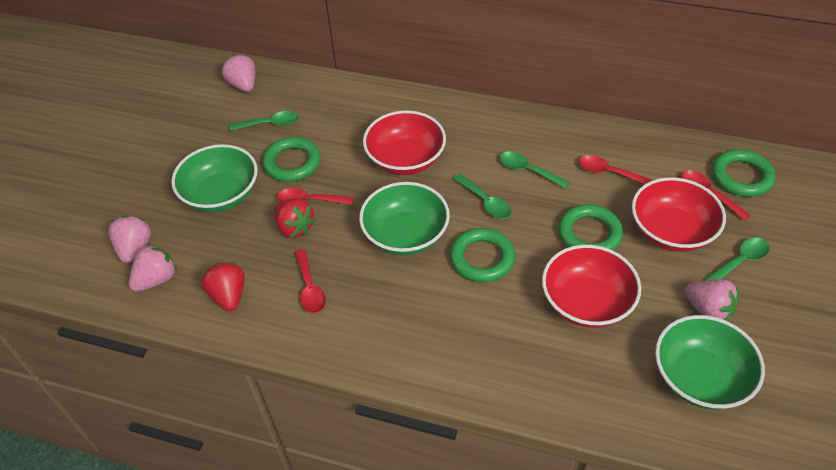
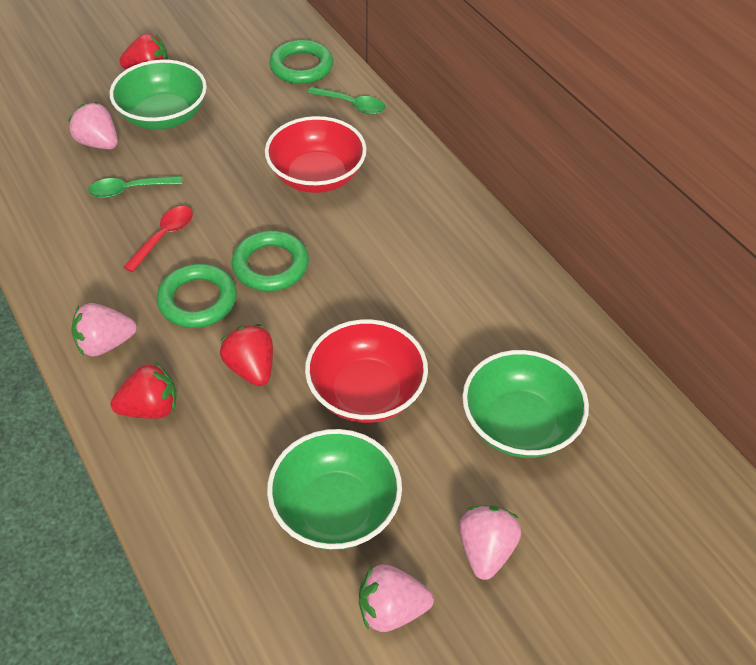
green ring: 4 -> 3
green spoon: 4 -> 2
red bowl: 3 -> 2
red spoon: 4 -> 1
red strawberry: 2 -> 3

